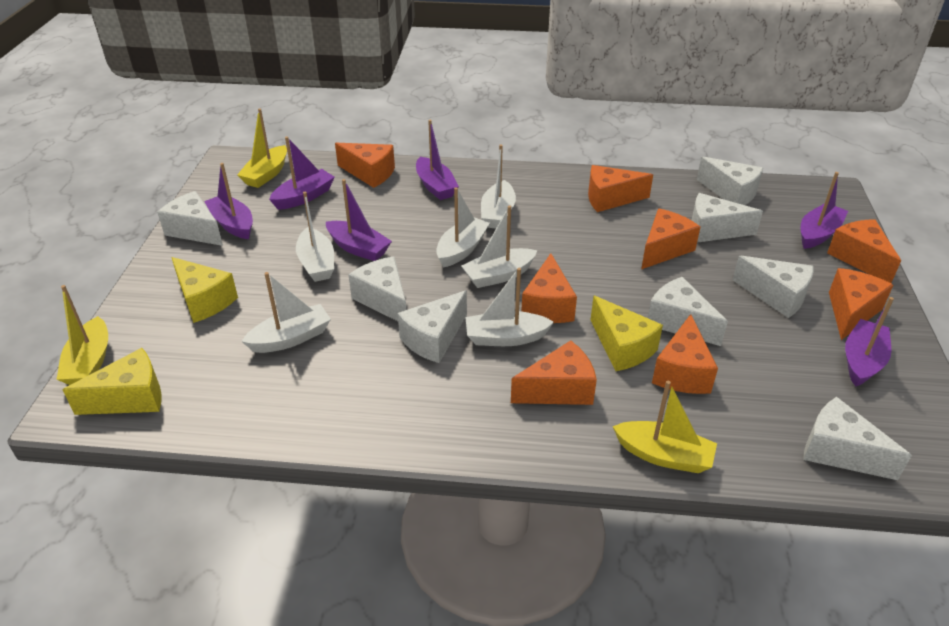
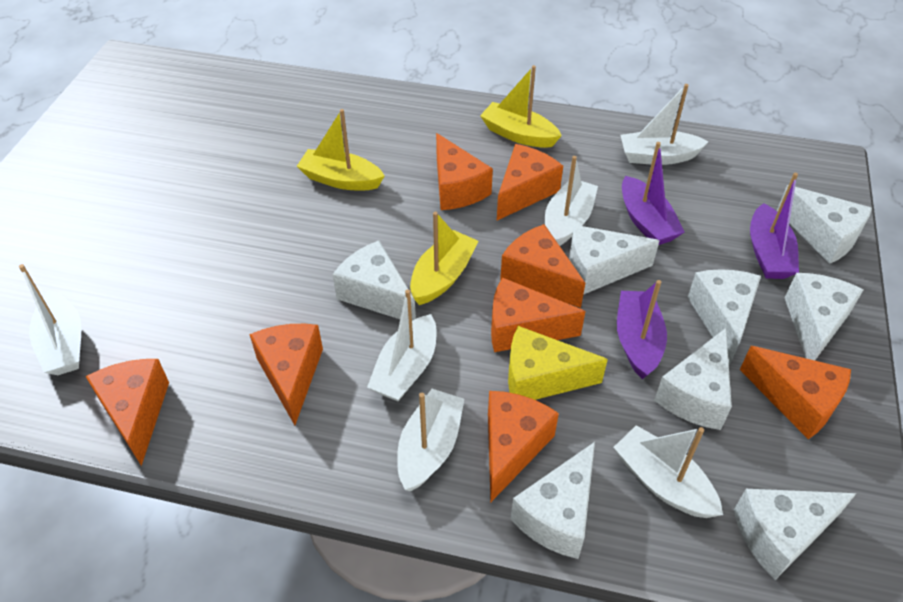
purple boat: 6 -> 3
yellow cheese: 3 -> 1

